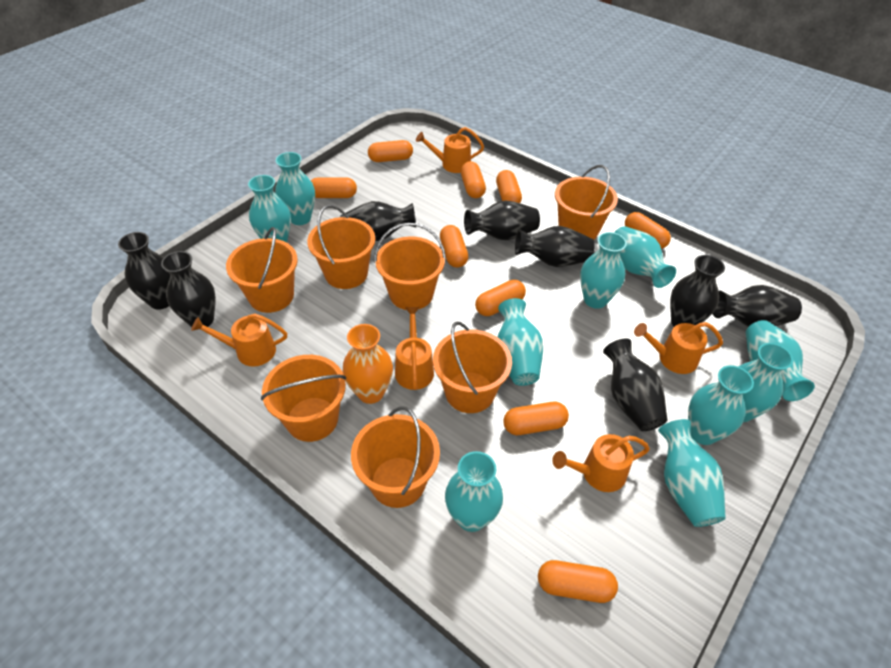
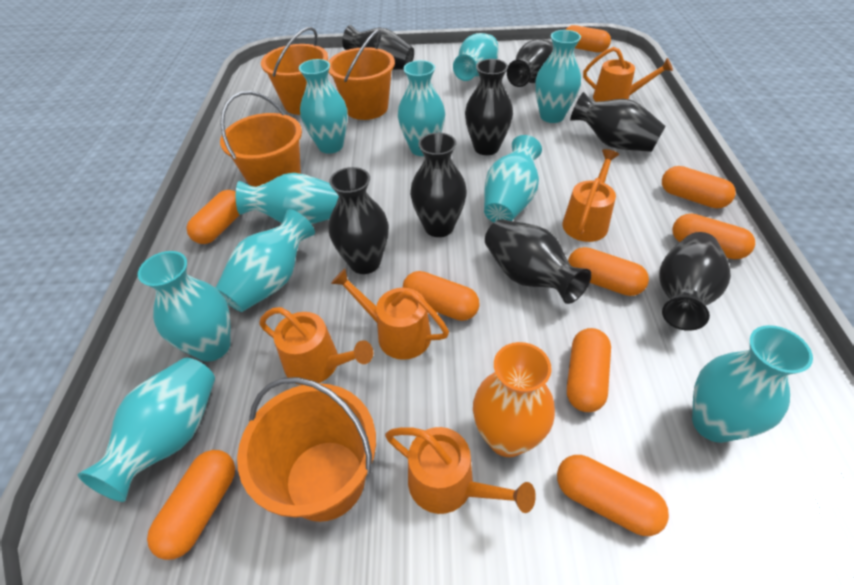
orange bucket: 7 -> 4

